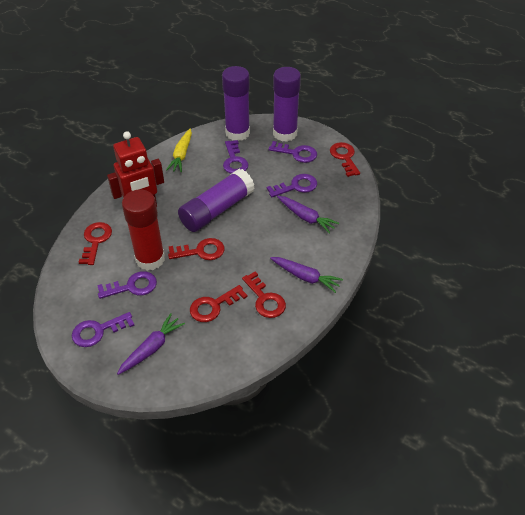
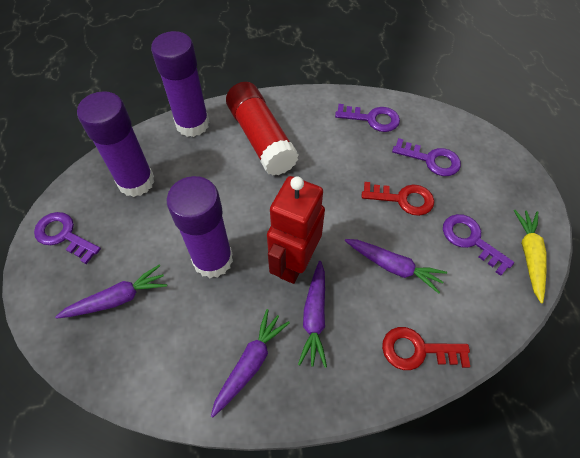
purple carrot: 3 -> 4
purple key: 5 -> 4
red key: 5 -> 2

